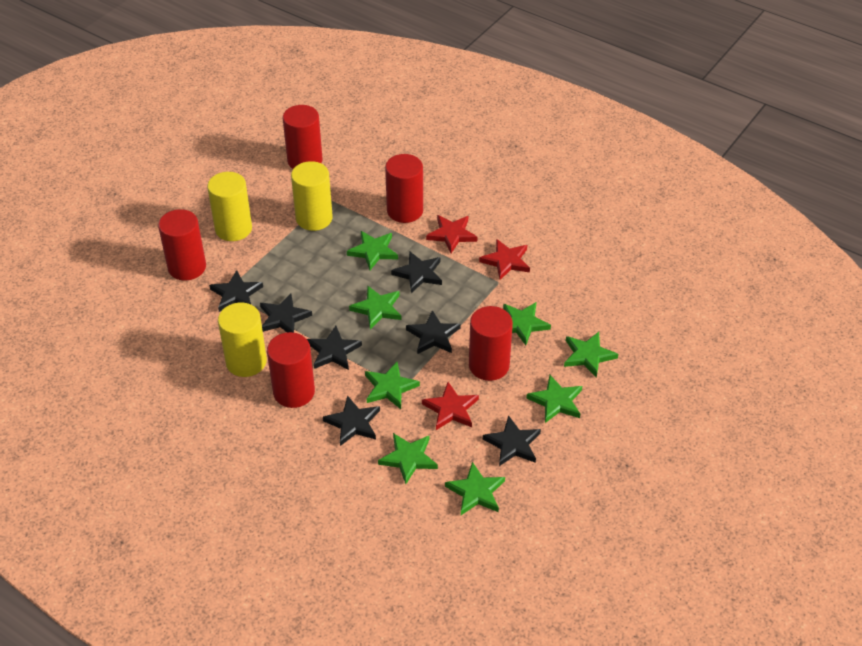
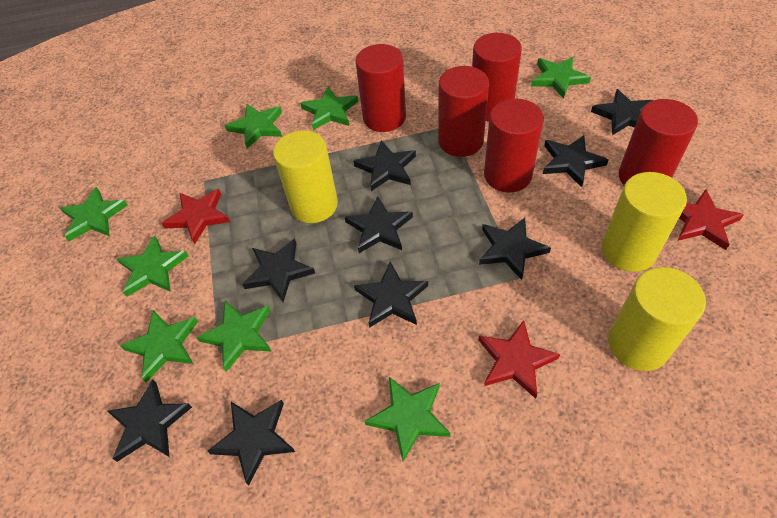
black star: 7 -> 9

